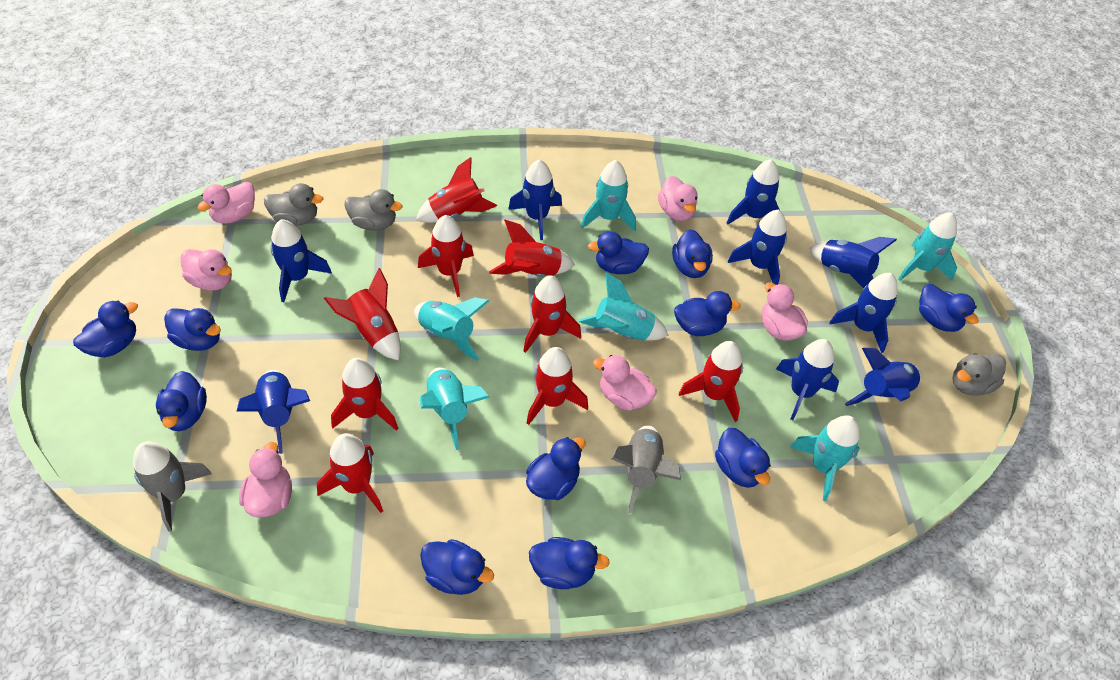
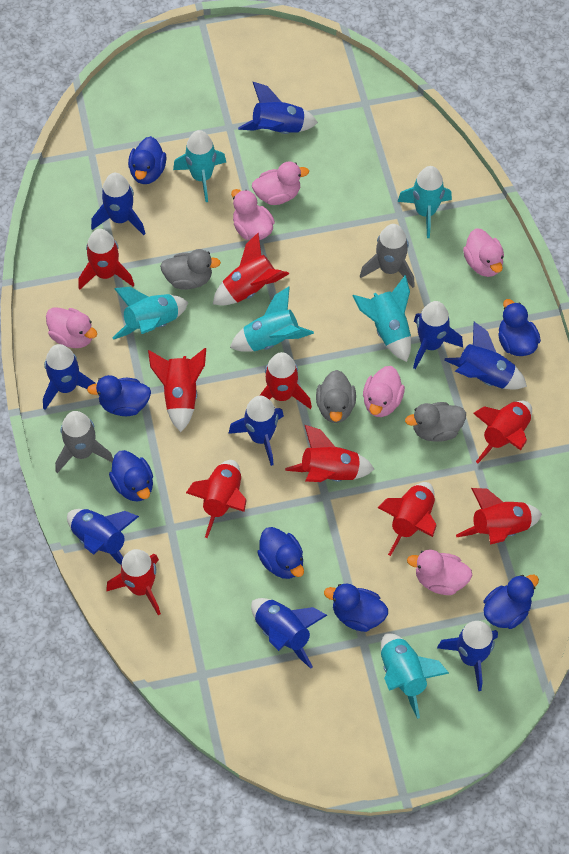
blue duck: 11 -> 7
red rocket: 9 -> 10

